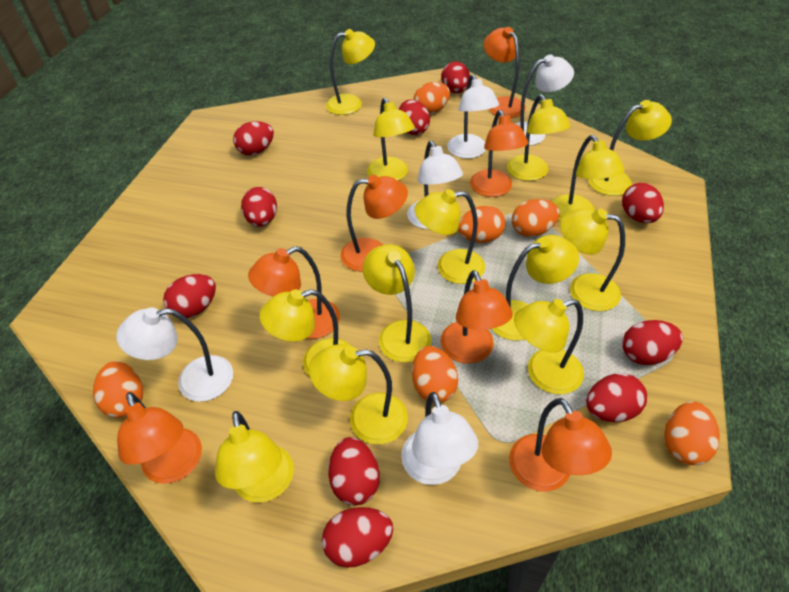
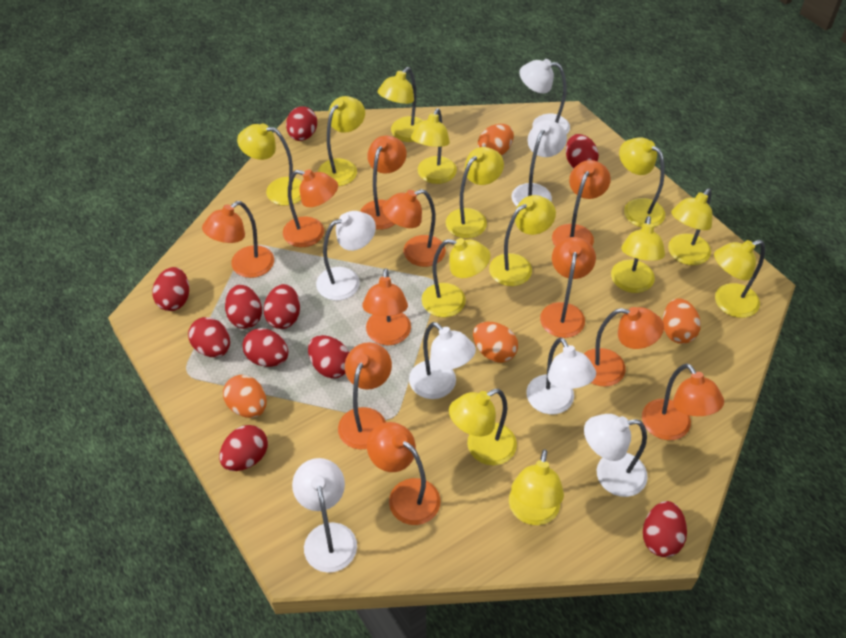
orange egg: 6 -> 4
orange lamp: 7 -> 11
white lamp: 5 -> 7

